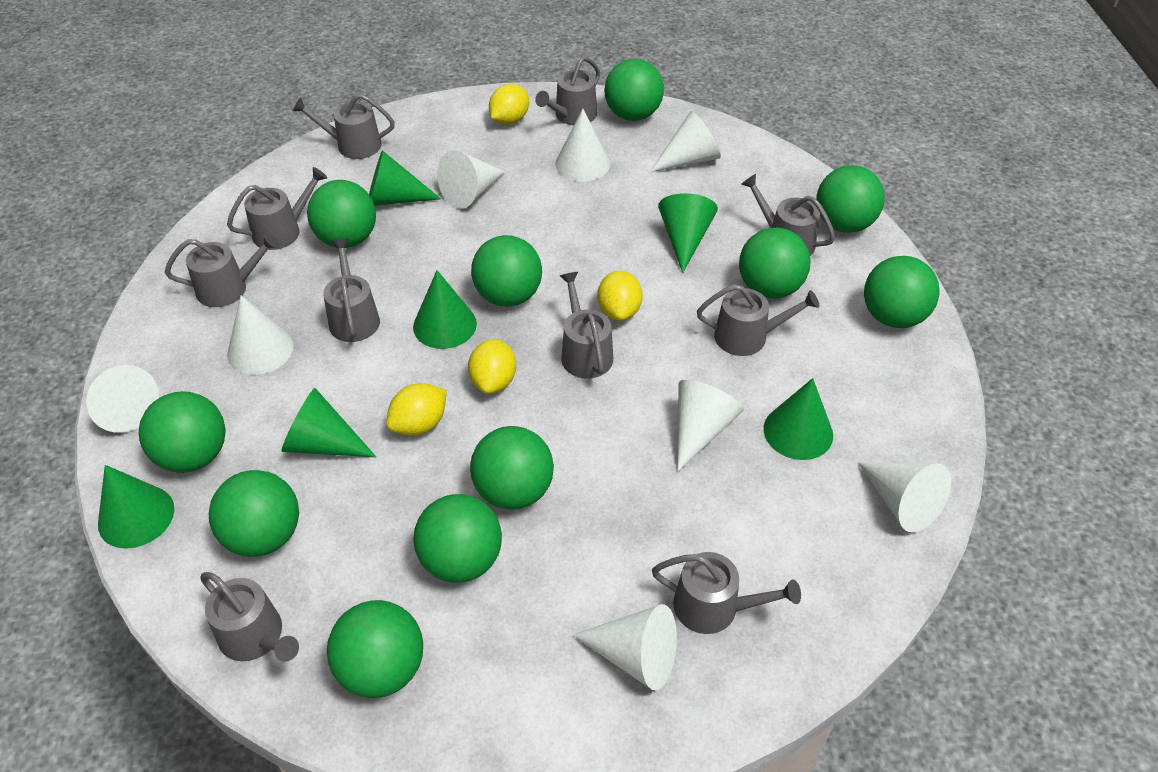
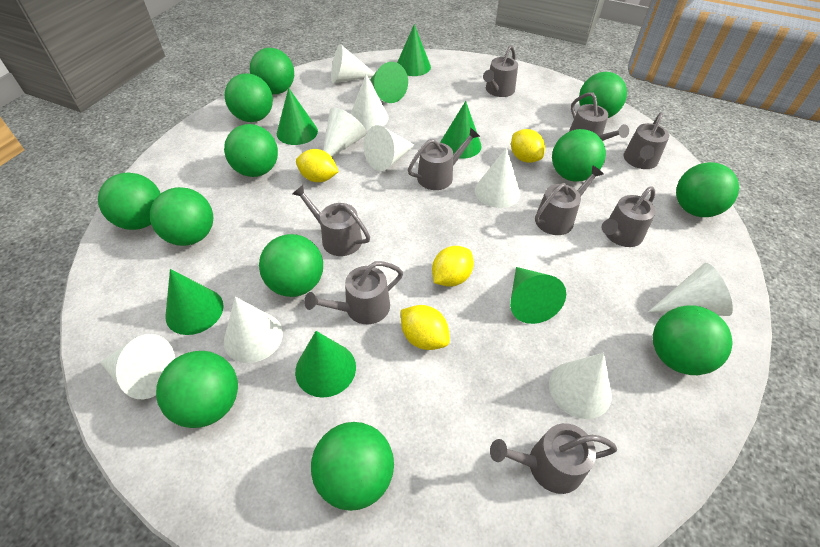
green ball: 11 -> 12
green cone: 6 -> 7
grey watering can: 10 -> 9
white cone: 8 -> 9

